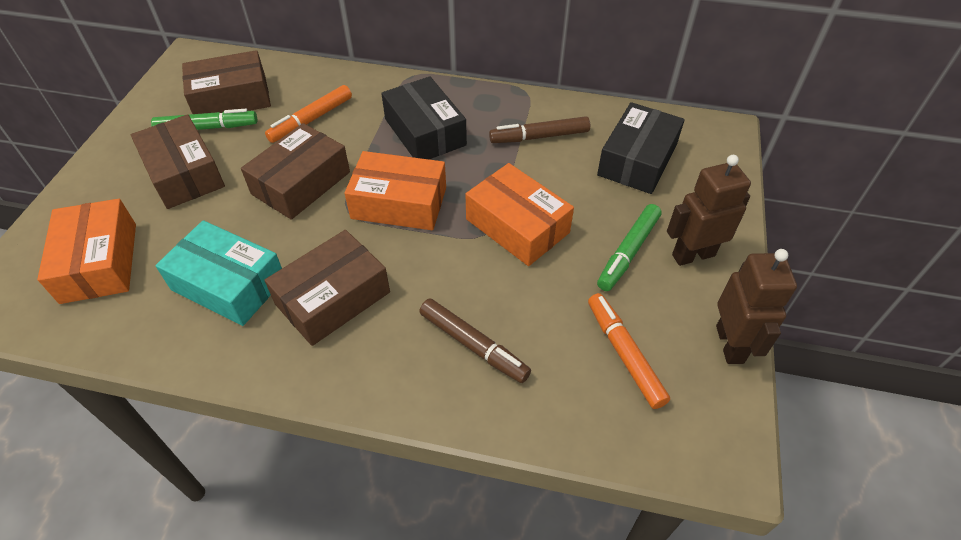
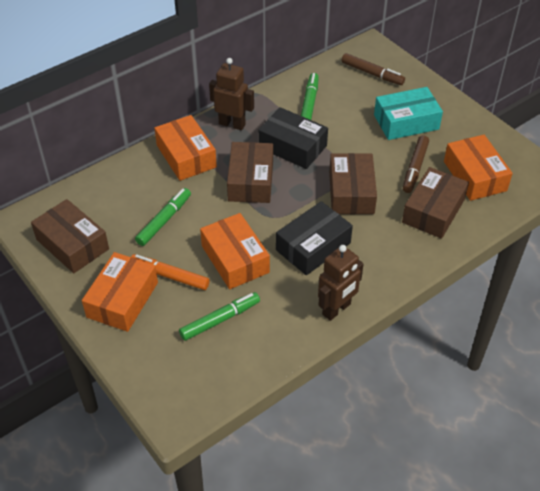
green marker: 2 -> 3
orange box: 3 -> 4
orange marker: 2 -> 1

